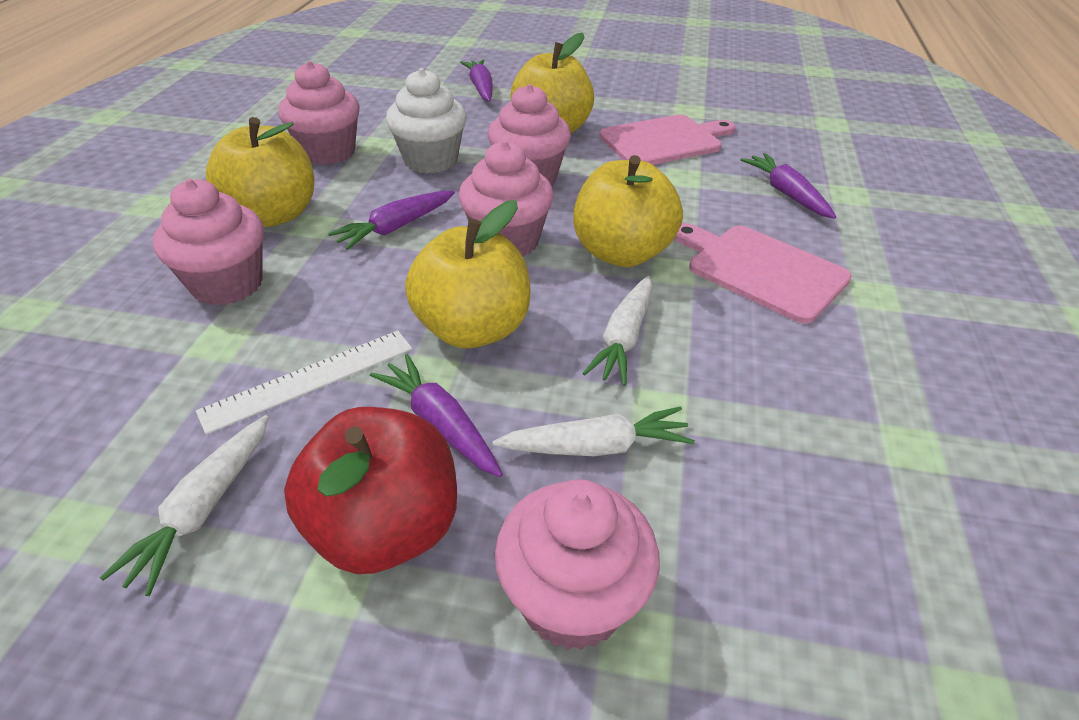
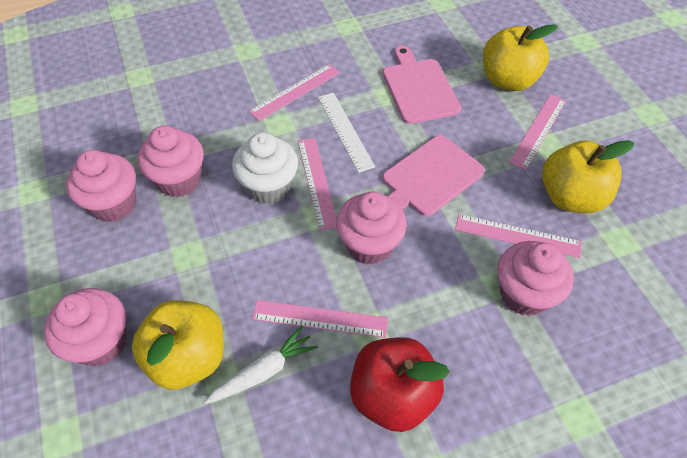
pink ruler: 0 -> 5
purple carrot: 4 -> 0
white carrot: 3 -> 1
yellow apple: 4 -> 3

